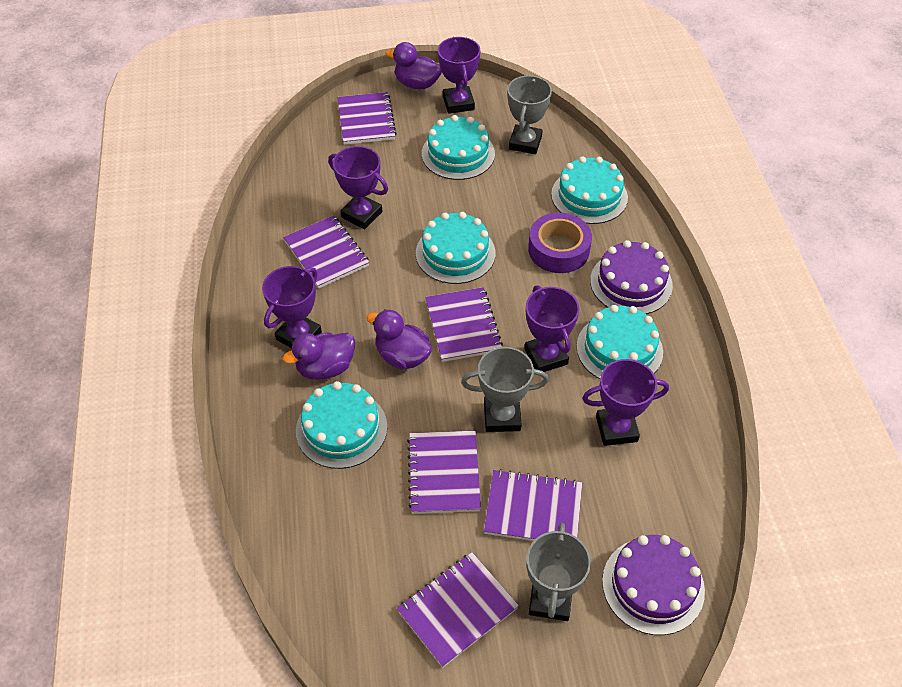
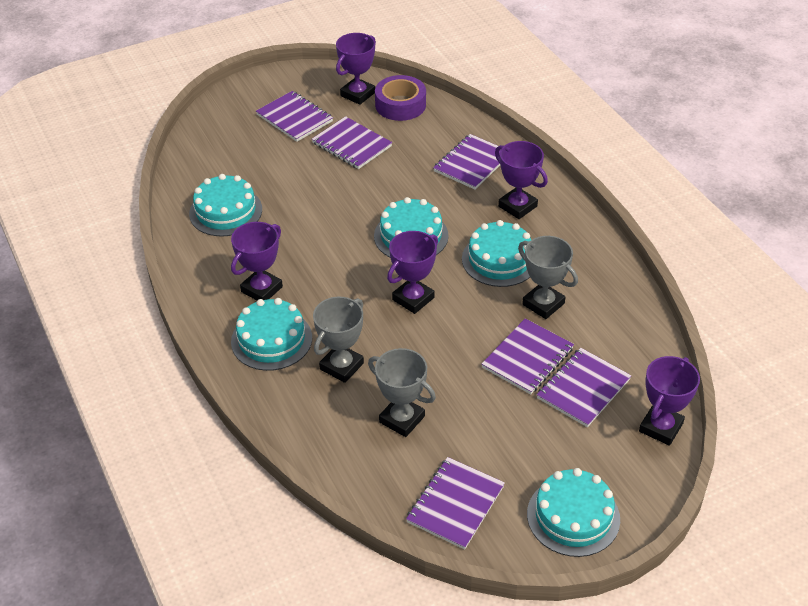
purple cake: 2 -> 0
purple duck: 3 -> 0

